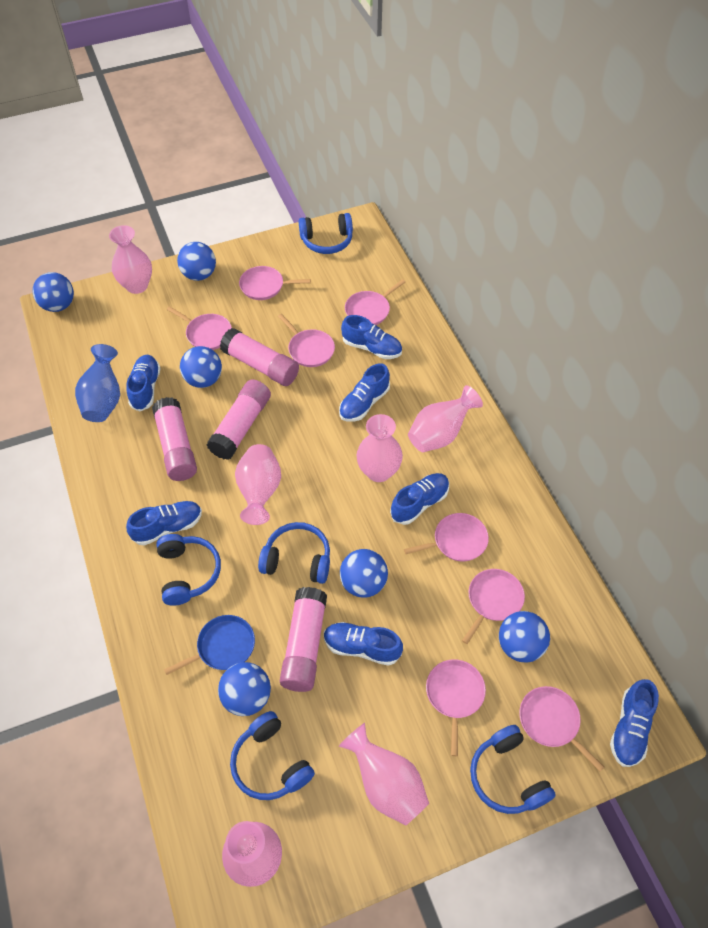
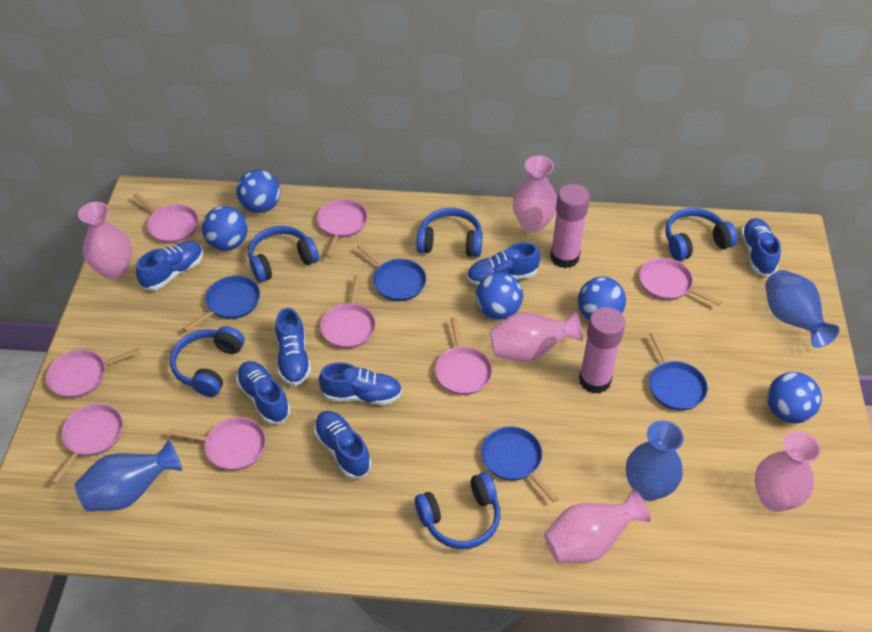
blue ball: 6 -> 5
blue pan: 1 -> 4
blue vase: 1 -> 3
pink glue stick: 4 -> 2
pink vase: 6 -> 5

